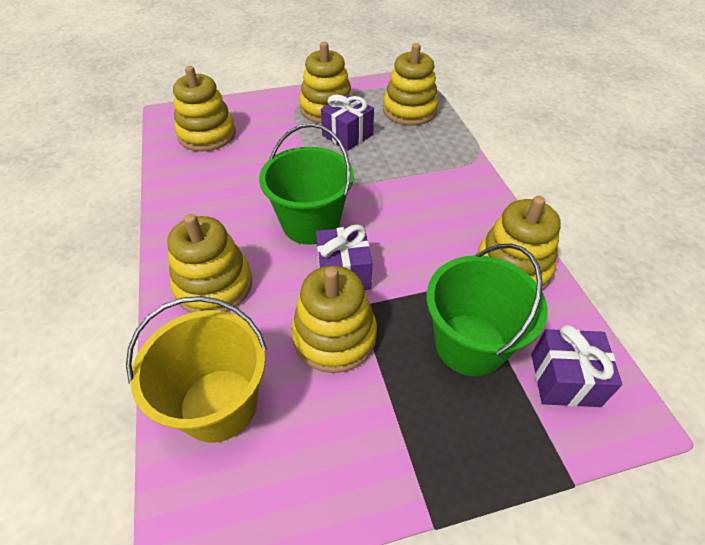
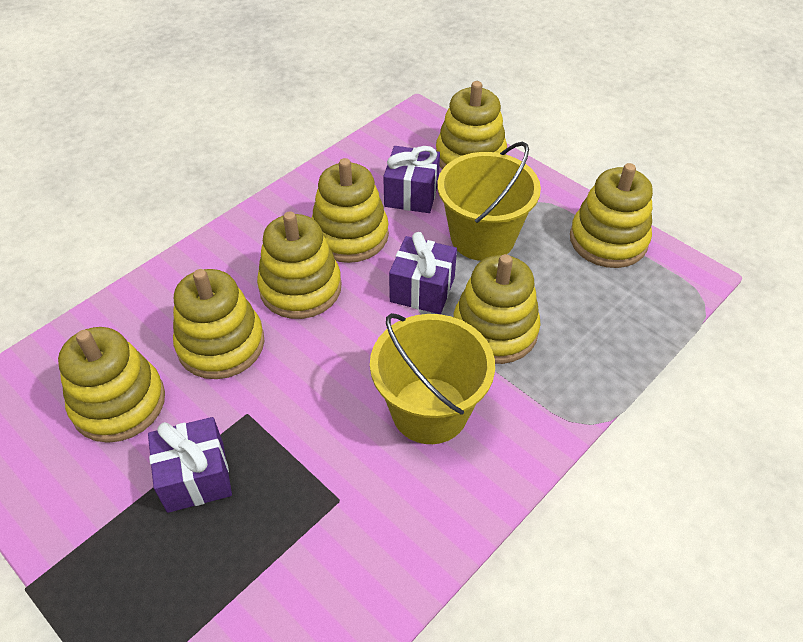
green bucket: 2 -> 0
yellow bucket: 1 -> 2
yellow stacking toy: 6 -> 7

